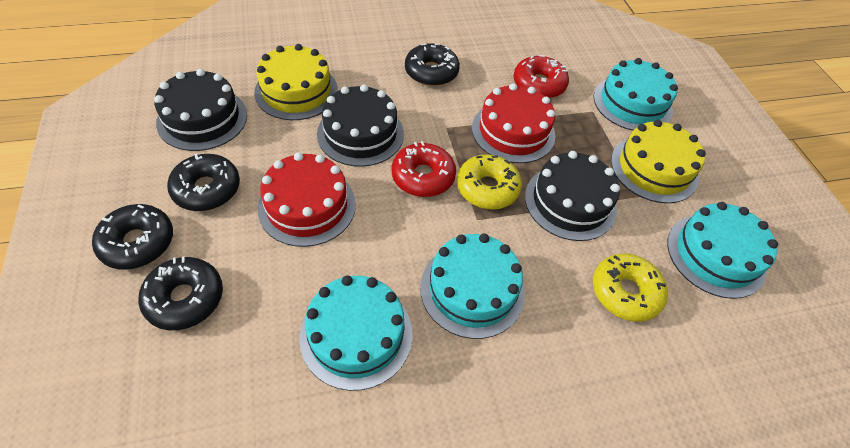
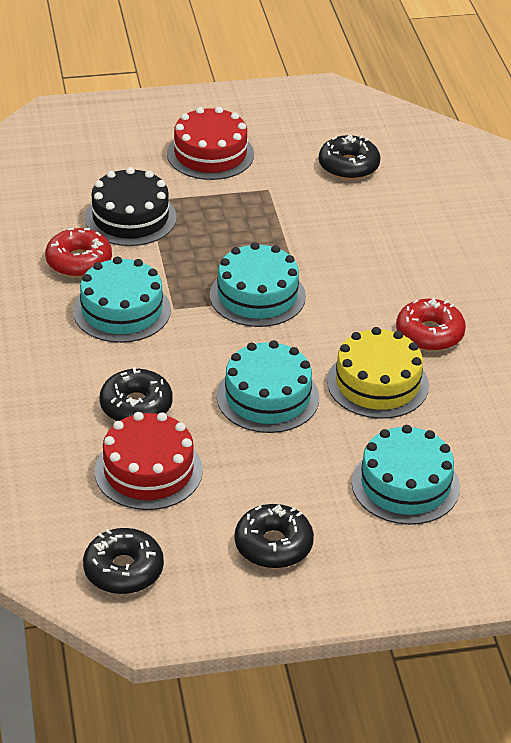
black cake: 3 -> 1
yellow cake: 2 -> 1
yellow donut: 2 -> 0

